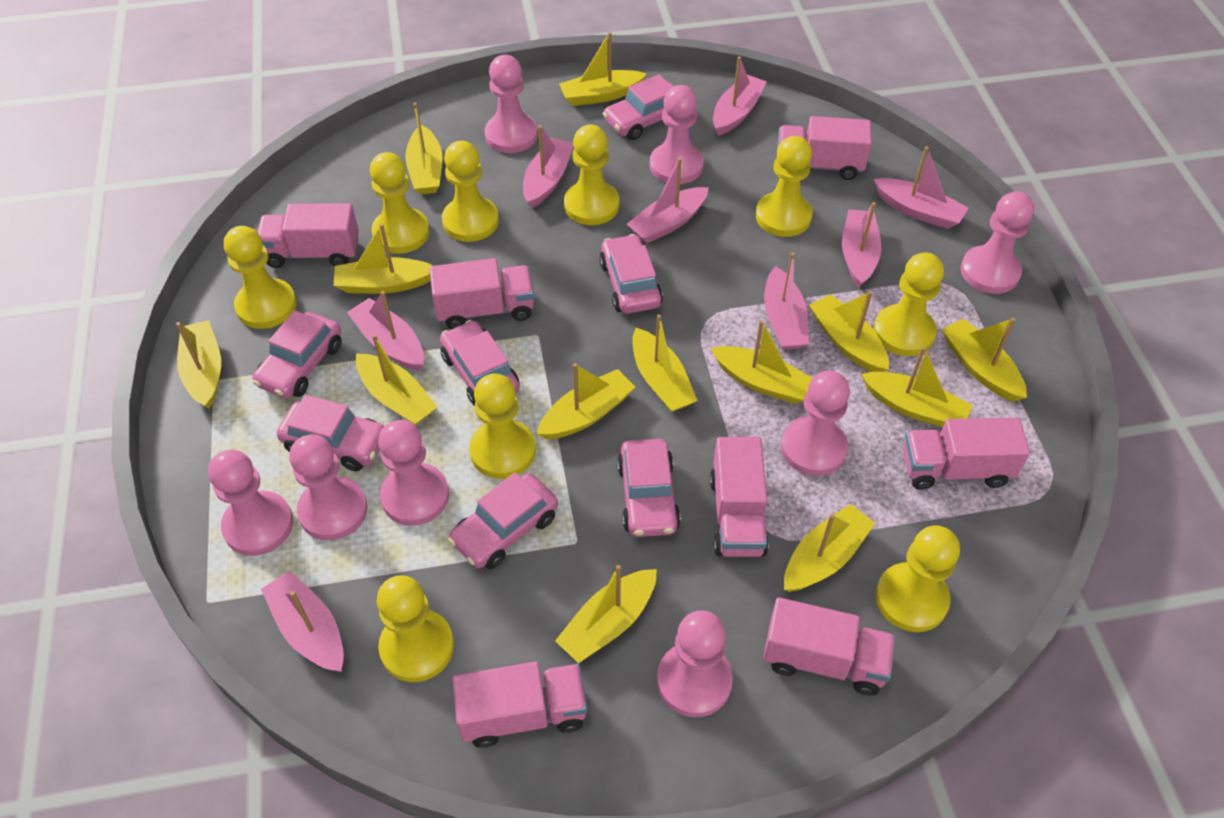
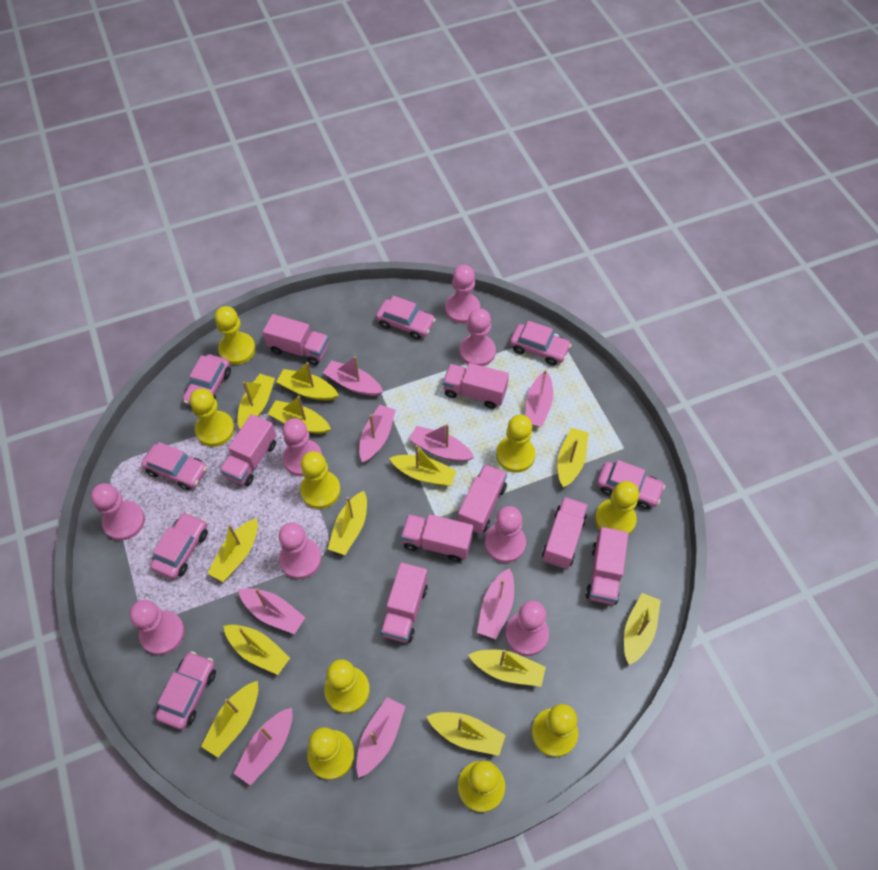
pink truck: 7 -> 8
yellow boat: 13 -> 12

